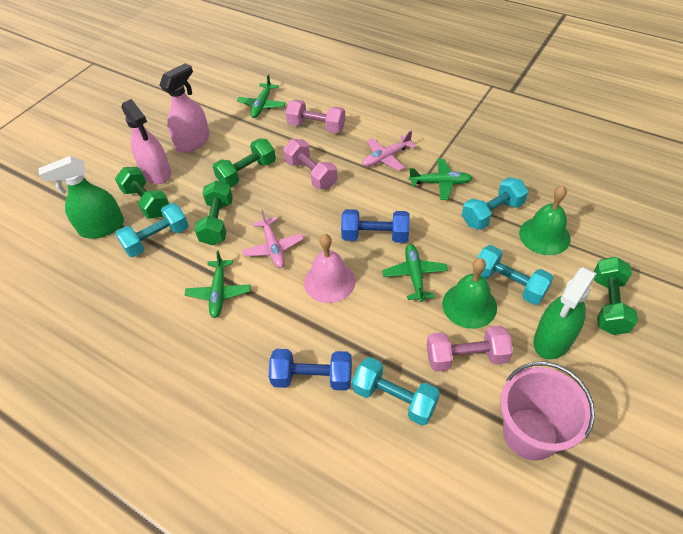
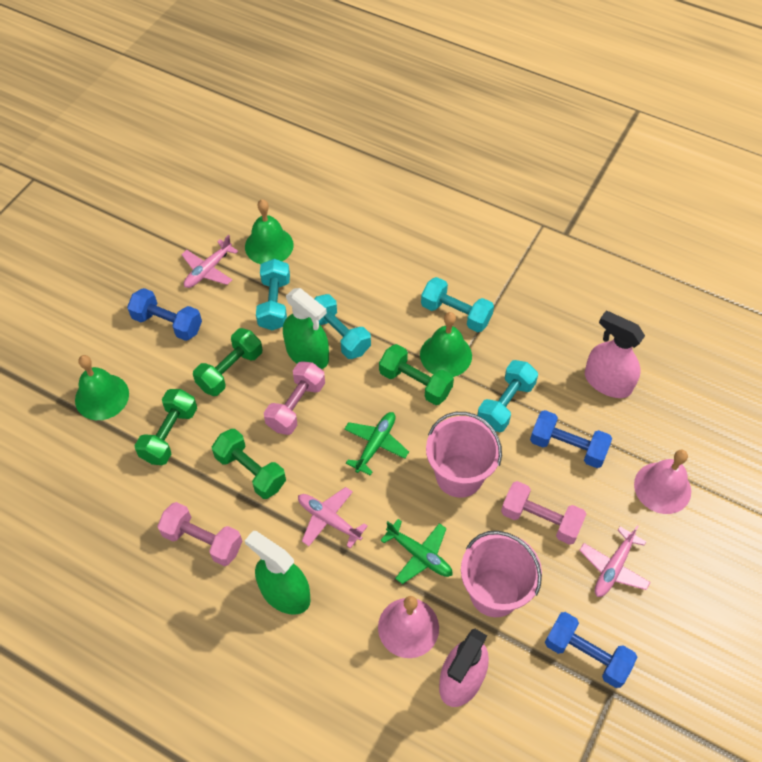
blue dumbbell: 2 -> 3
green bell: 2 -> 3
green plane: 4 -> 2
pink bell: 1 -> 2
pink bucket: 1 -> 2
pink plane: 2 -> 3

